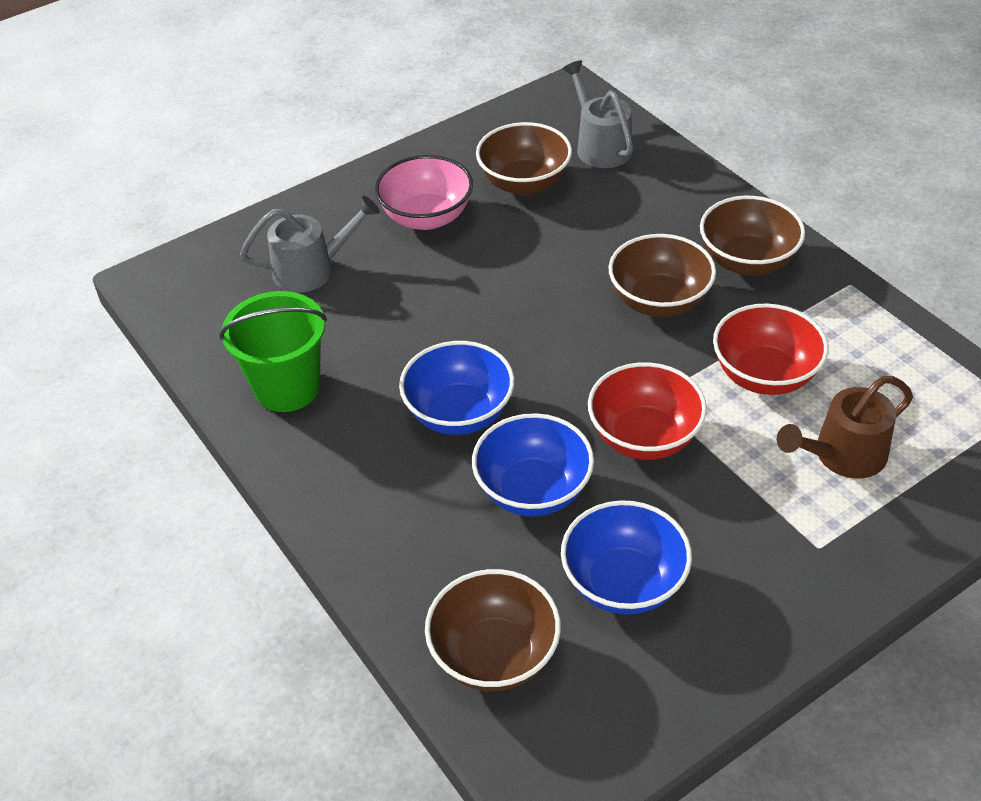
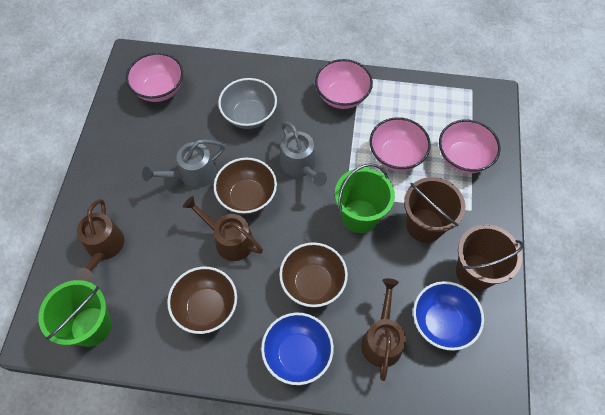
blue bowl: 3 -> 2
brown bowl: 4 -> 3
brown bucket: 0 -> 2
brown watering can: 1 -> 3
green bucket: 1 -> 2
grey bowl: 0 -> 1
pink bowl: 1 -> 4
red bowl: 2 -> 0

